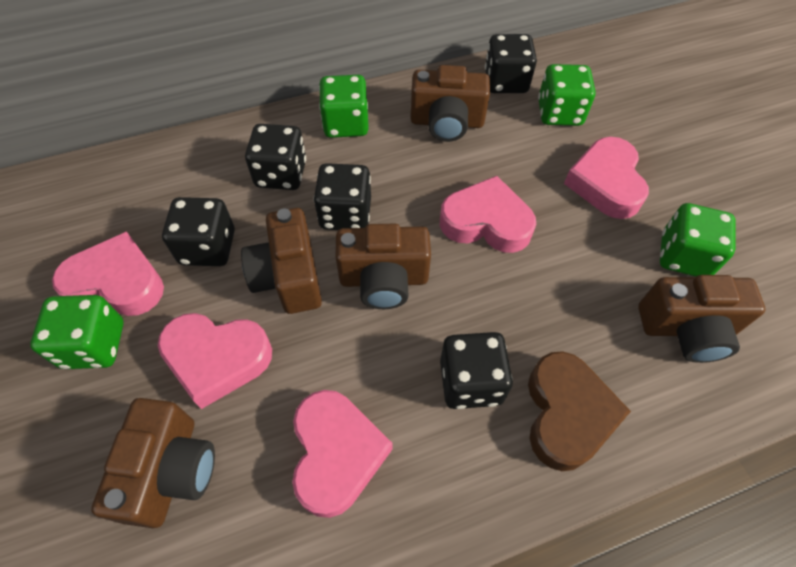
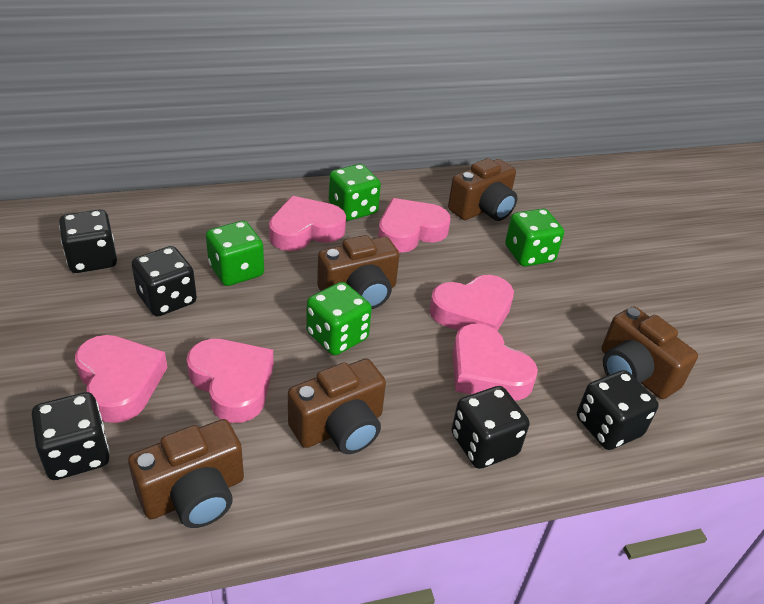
brown heart: 1 -> 0
pink heart: 5 -> 6

